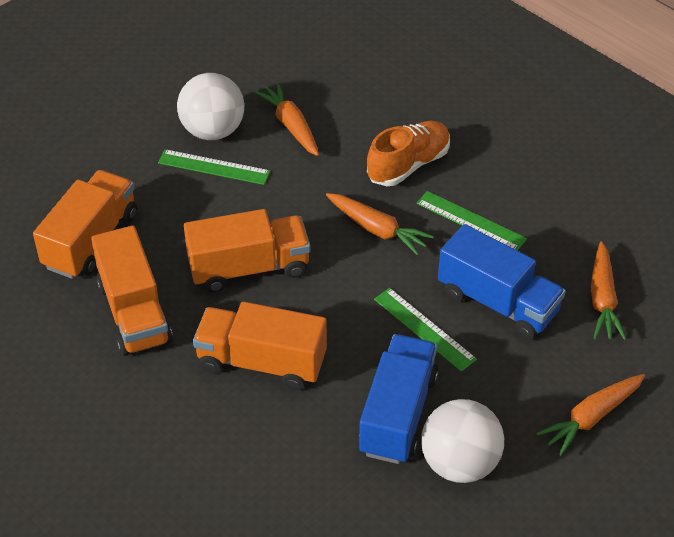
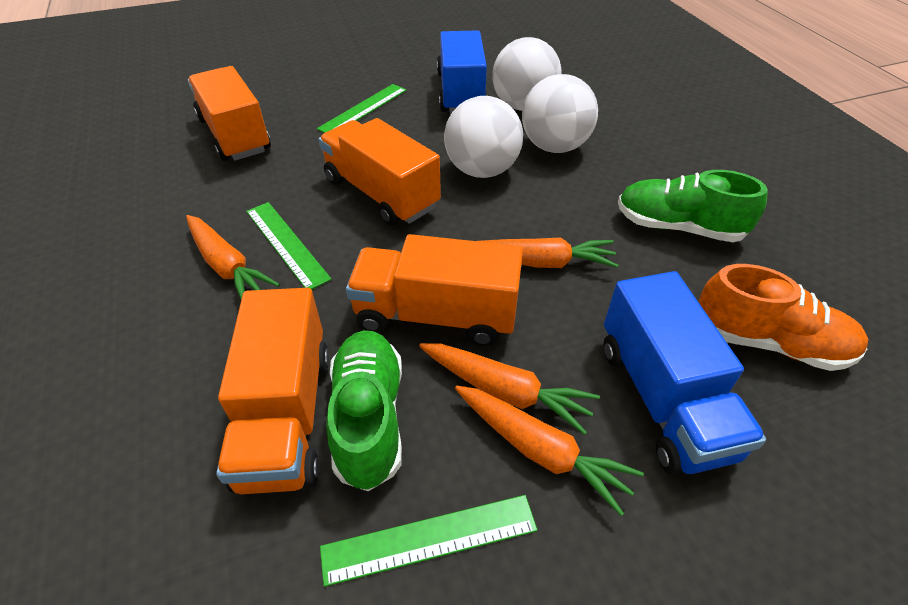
green shoe: 0 -> 2
white ball: 2 -> 3

